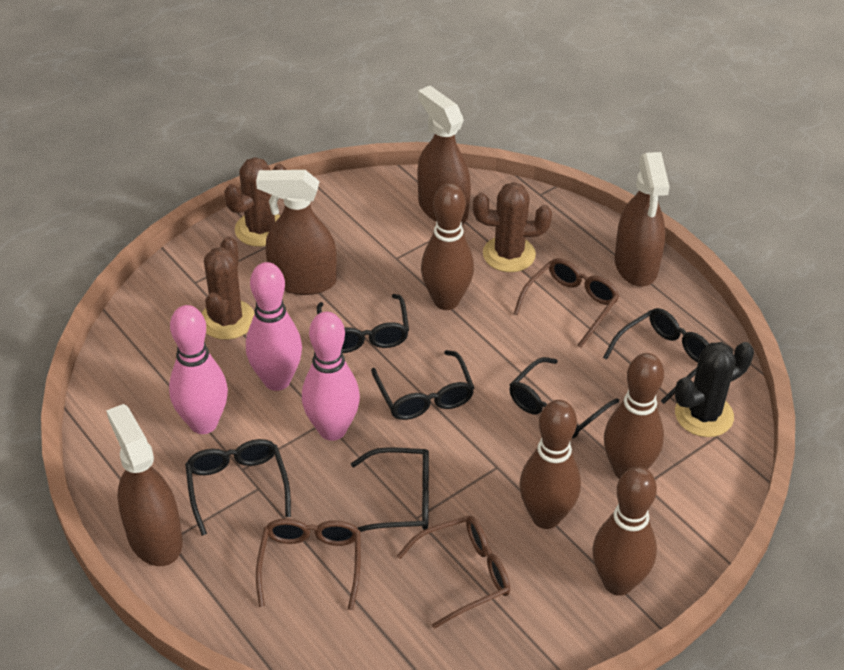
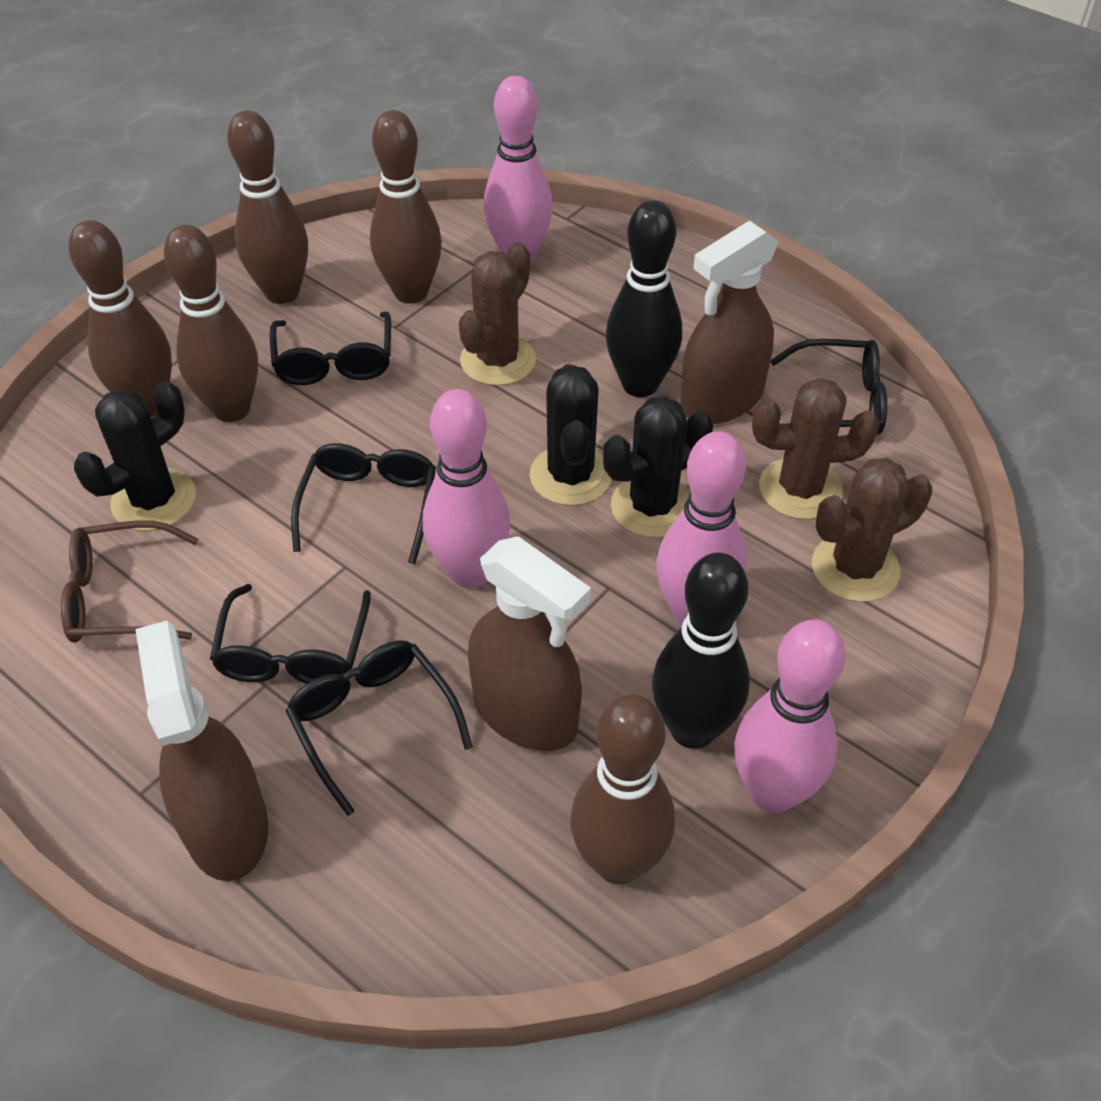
black bowling pin: 0 -> 2
black cactus: 1 -> 3
black glasses: 6 -> 5
brown bowling pin: 4 -> 5
brown glasses: 3 -> 1
brown spray bottle: 4 -> 3
pink bowling pin: 3 -> 4

